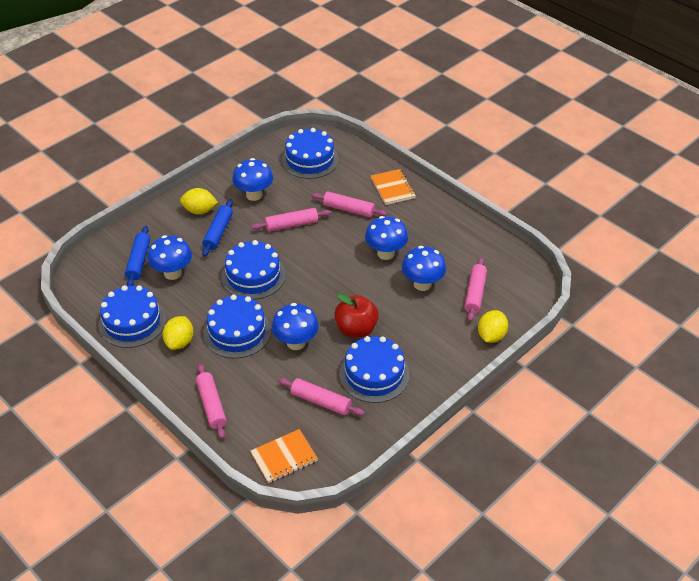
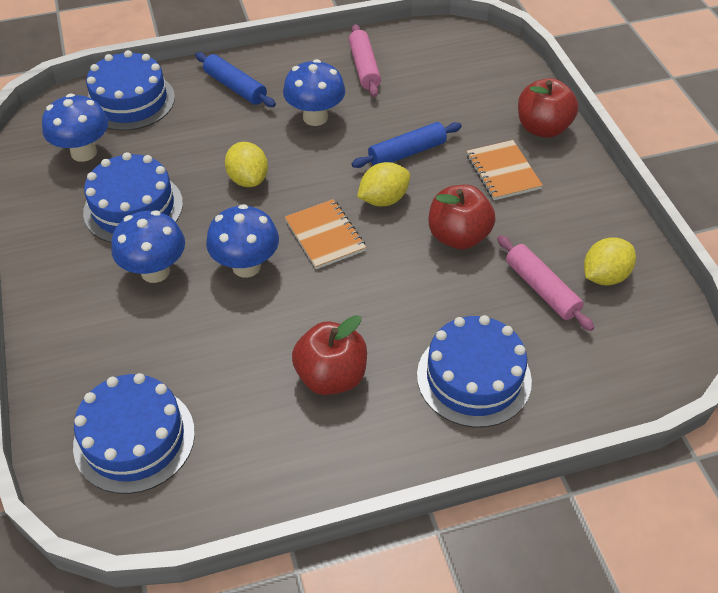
blue cake: 5 -> 4
blue mushroom: 5 -> 4
pink rolling pin: 5 -> 2
red apple: 1 -> 3

